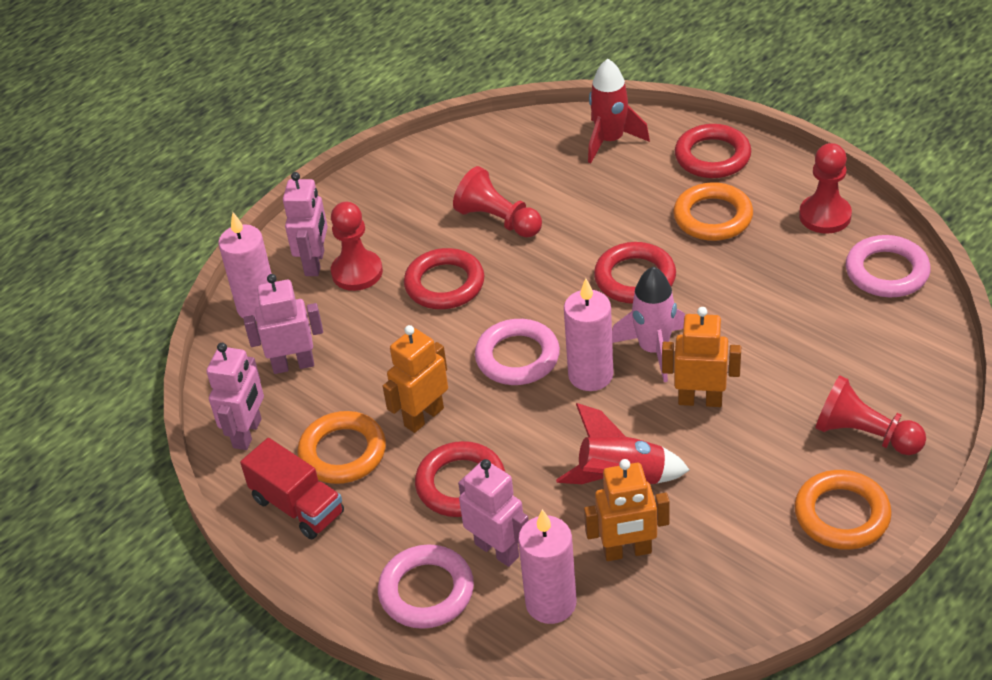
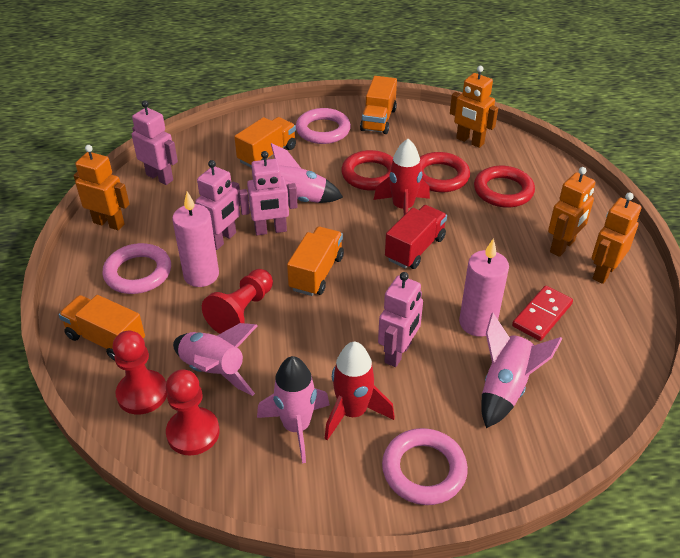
orange ring: 3 -> 0
orange robot: 3 -> 4
orange truck: 0 -> 4
pink candle: 3 -> 2
pink rocket: 1 -> 4
red domino: 0 -> 1
red pawn: 4 -> 3
red ring: 4 -> 3

